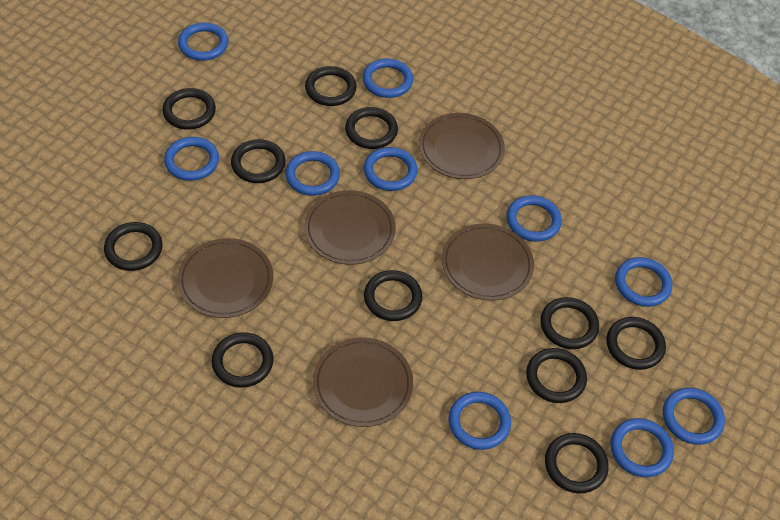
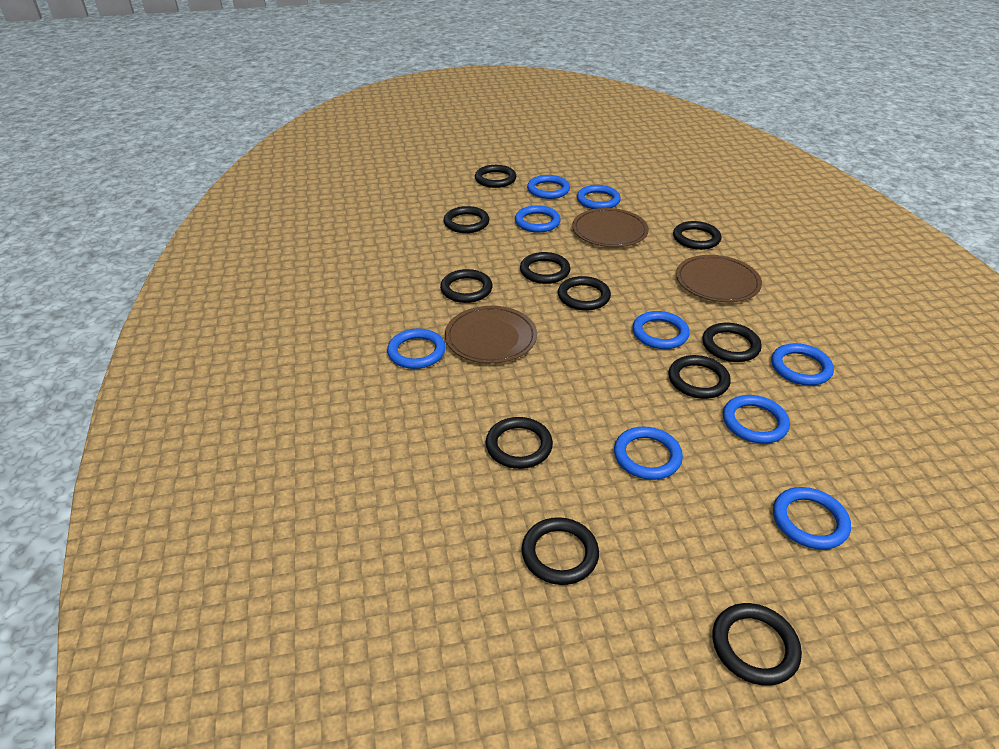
blue ring: 10 -> 9
brown plate: 5 -> 3

